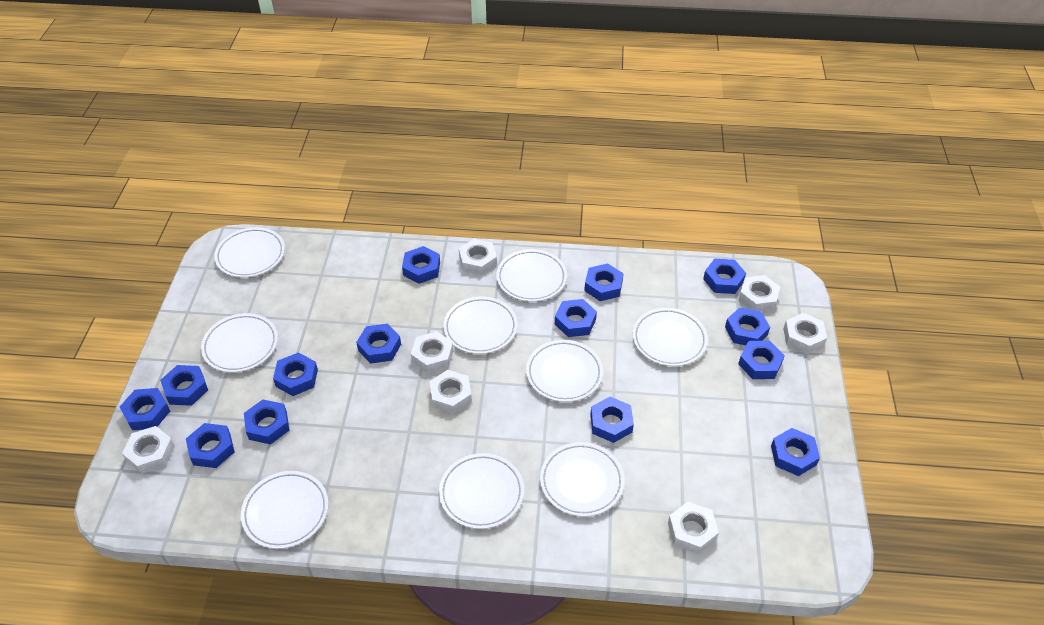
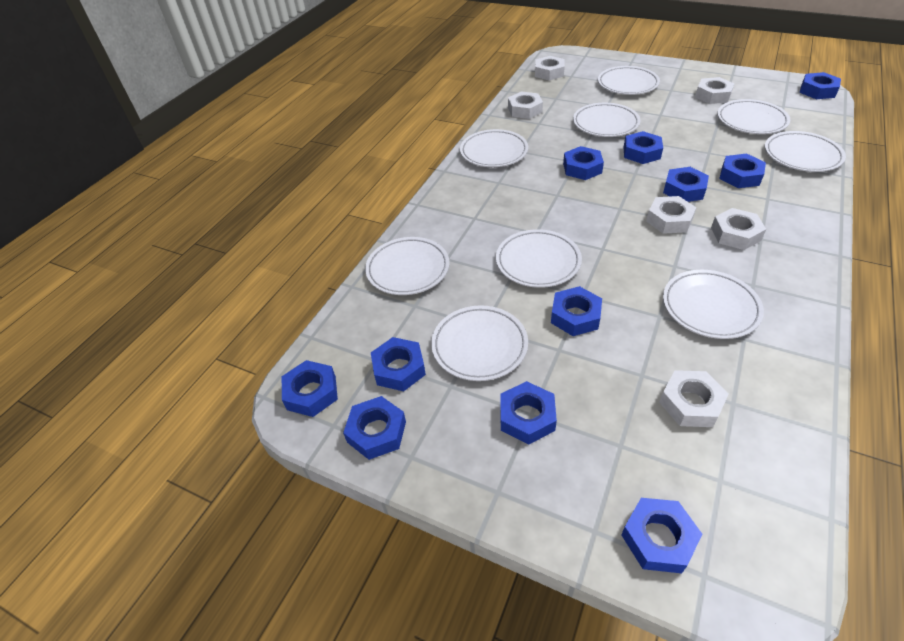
blue nut: 14 -> 11
white nut: 7 -> 6

